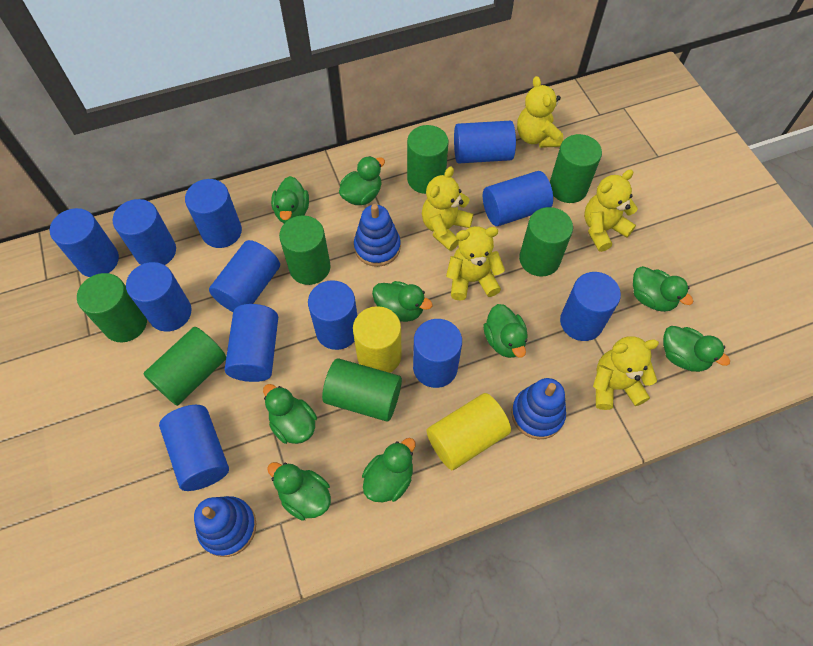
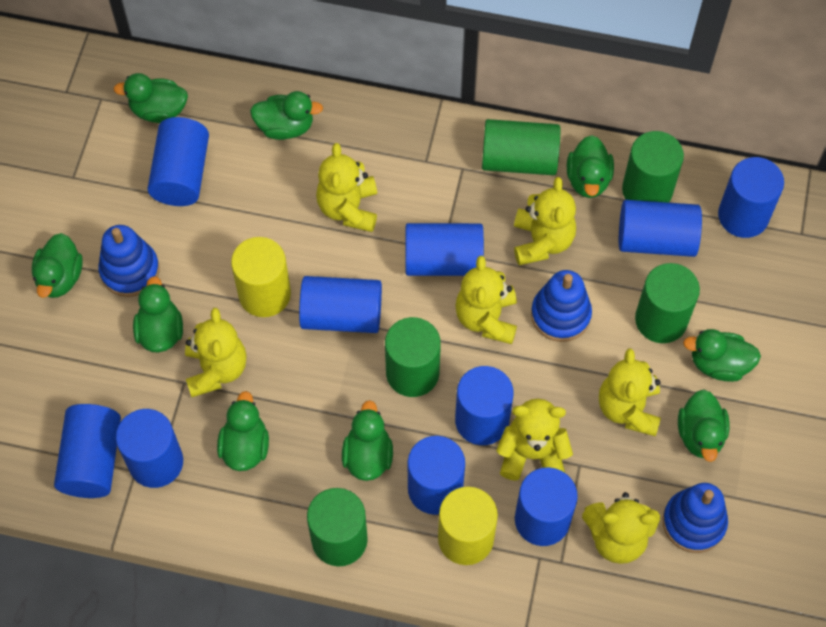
blue cylinder: 12 -> 10
green cylinder: 7 -> 5
yellow teddy bear: 5 -> 7

